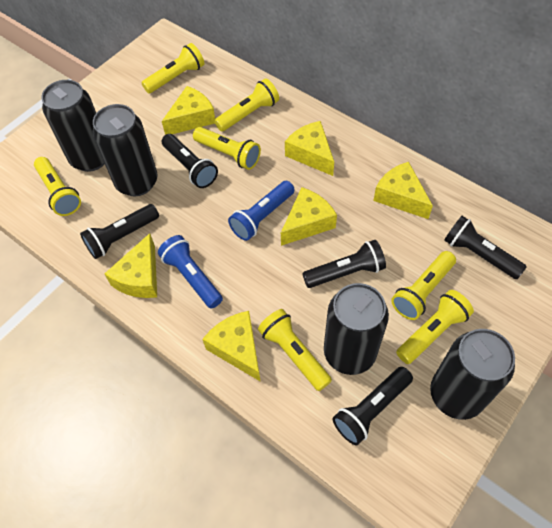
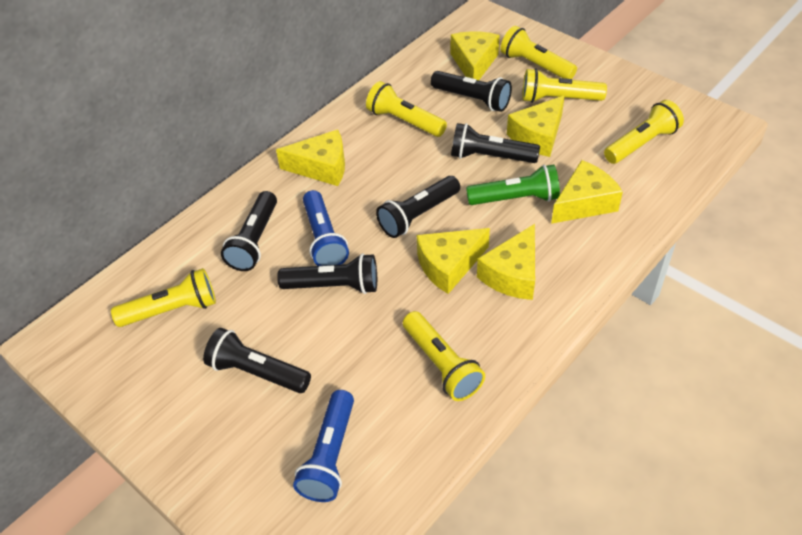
black can: 4 -> 0
black flashlight: 5 -> 6
green flashlight: 0 -> 1
yellow flashlight: 7 -> 6

